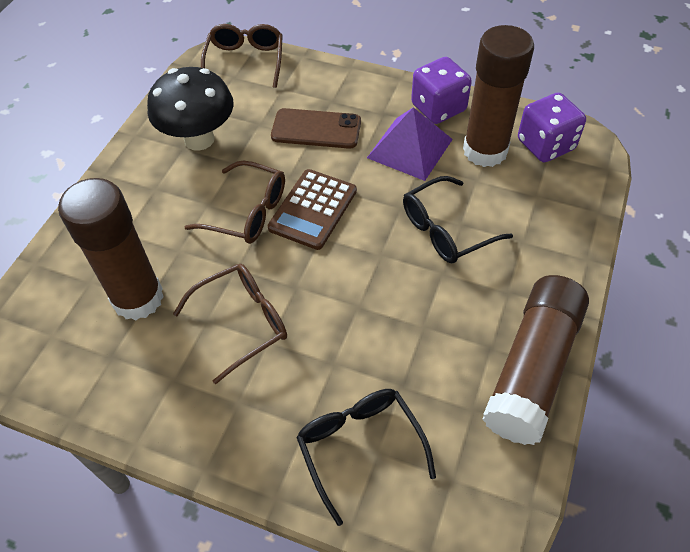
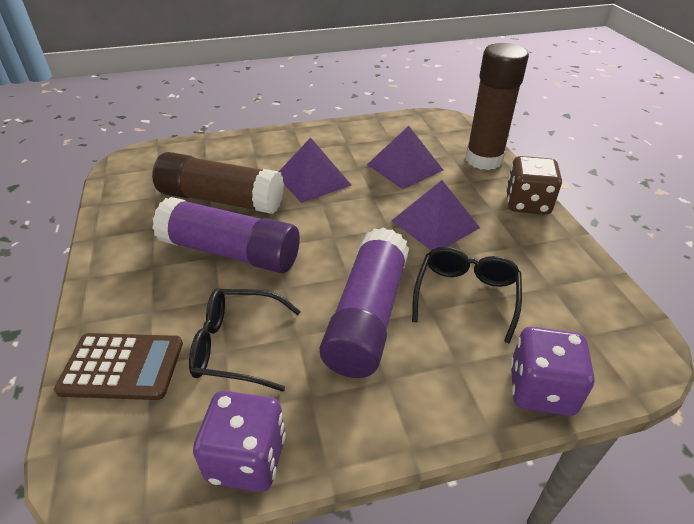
black mushroom: 1 -> 0
brown dice: 0 -> 1
brown glasses: 3 -> 0
brown glue stick: 3 -> 2
brown phone: 1 -> 0
purple glue stick: 0 -> 2
purple pyramid: 1 -> 3

